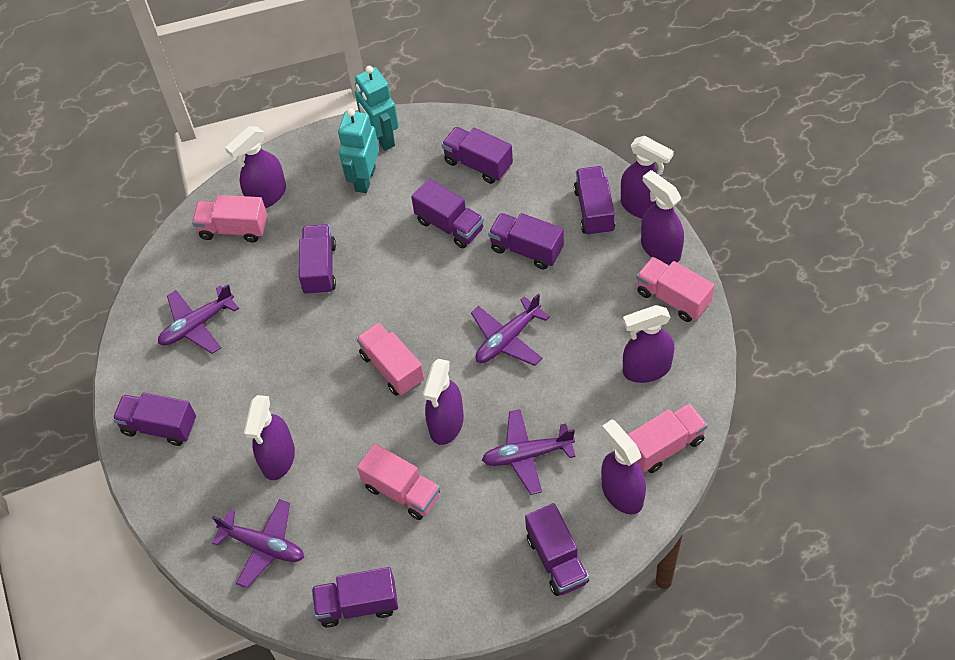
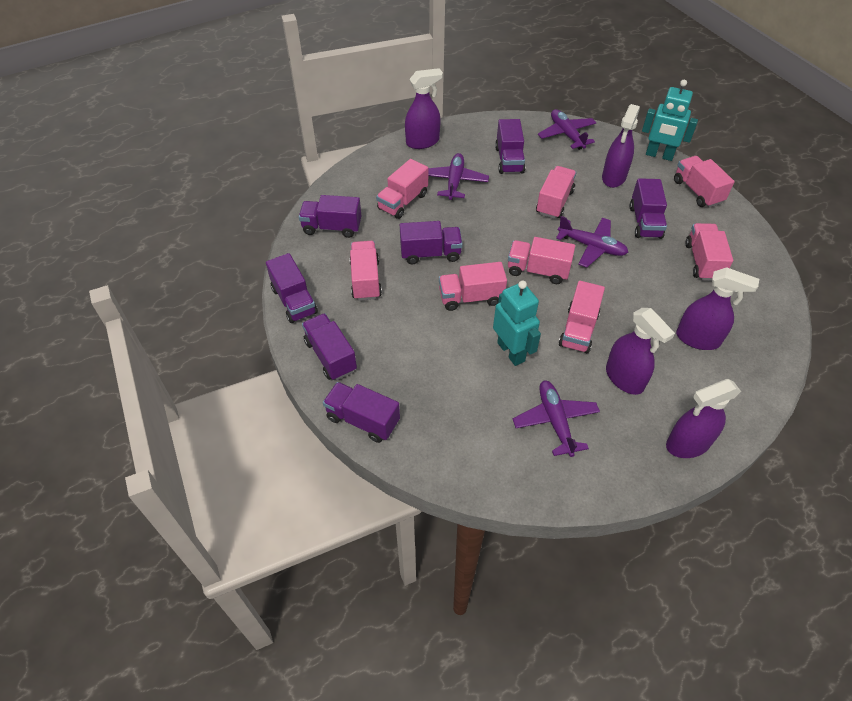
pink truck: 5 -> 8
purple spray bottle: 7 -> 5
purple truck: 8 -> 7

